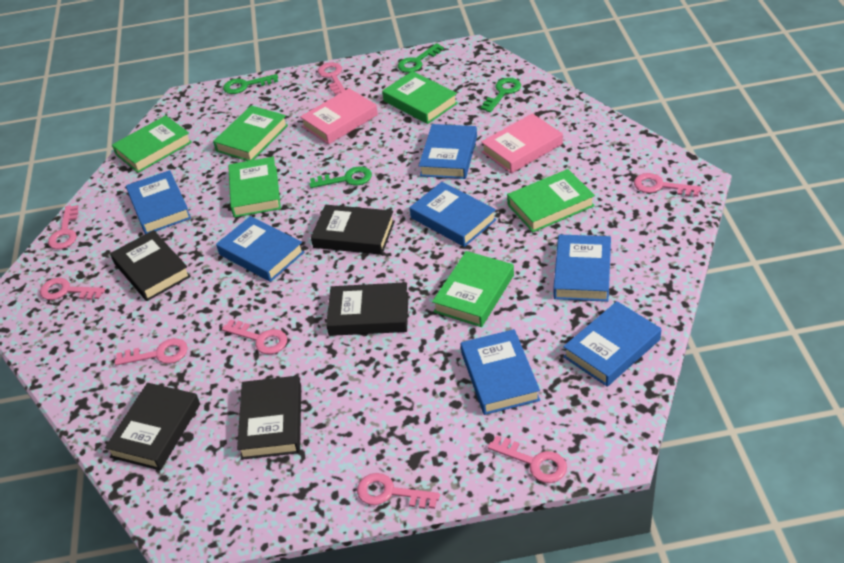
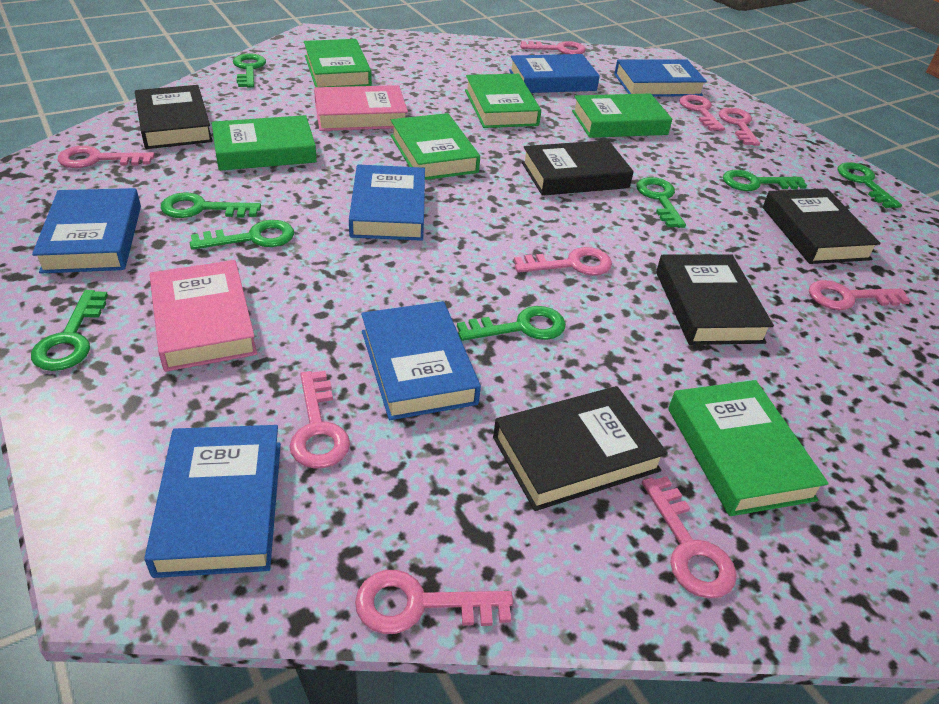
blue book: 7 -> 6
green key: 4 -> 8
pink key: 8 -> 9

